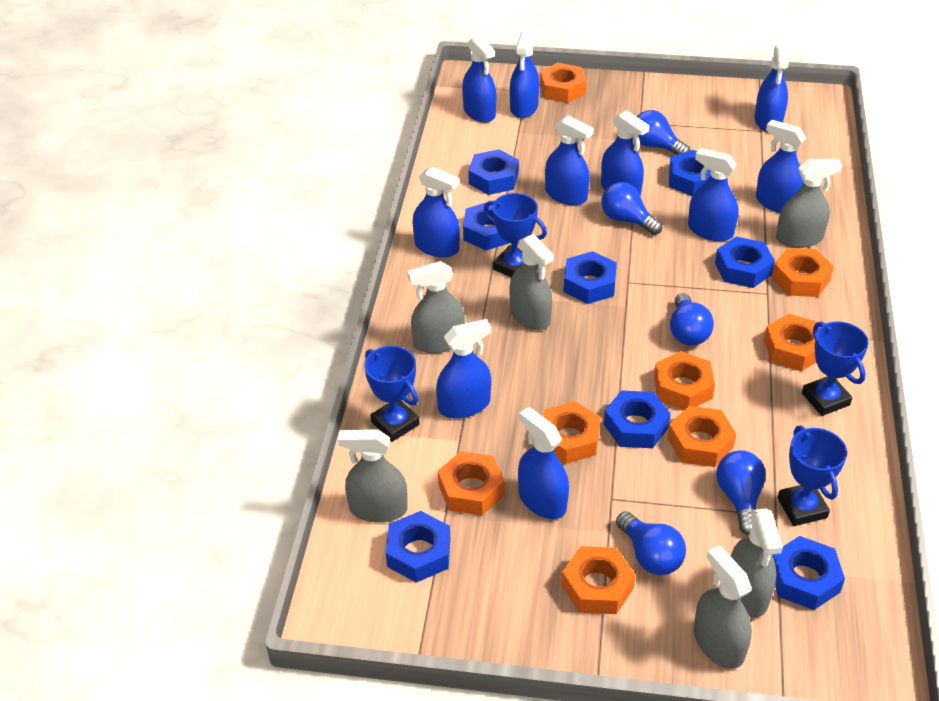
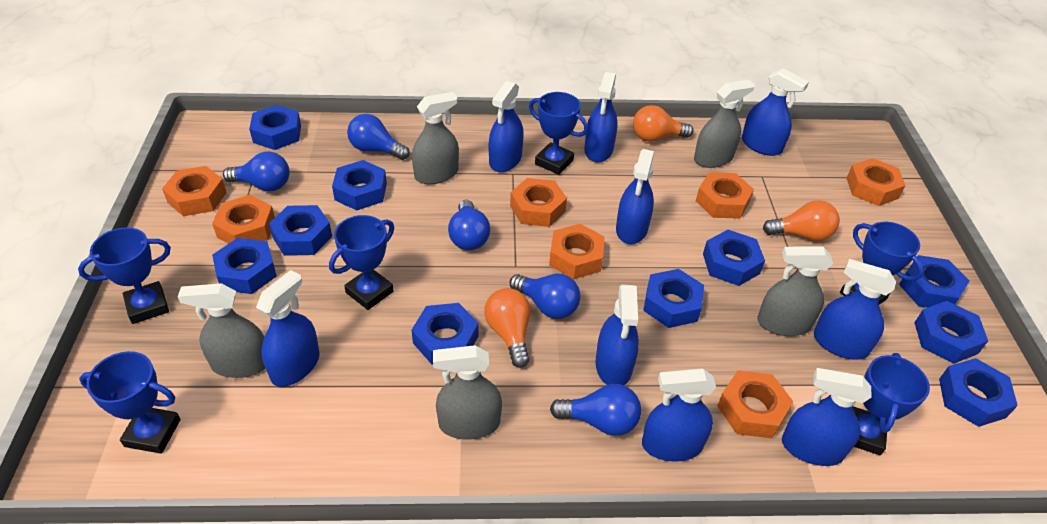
blue nut: 8 -> 10
blue spray bottle: 10 -> 9
blue trophy: 4 -> 6
grey spray bottle: 6 -> 5
orange light bulb: 0 -> 3
orange nut: 8 -> 7

